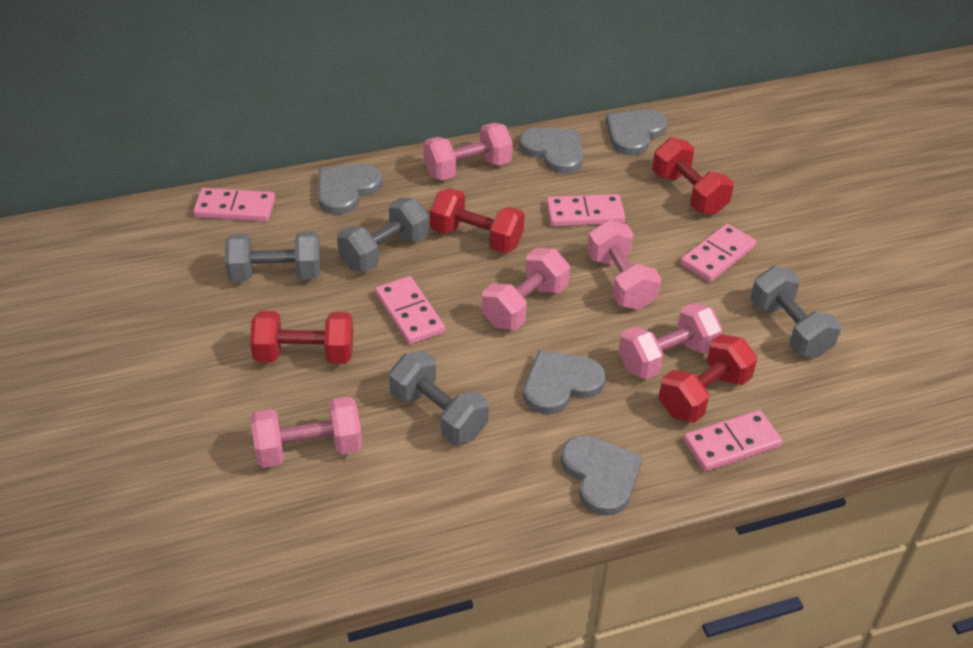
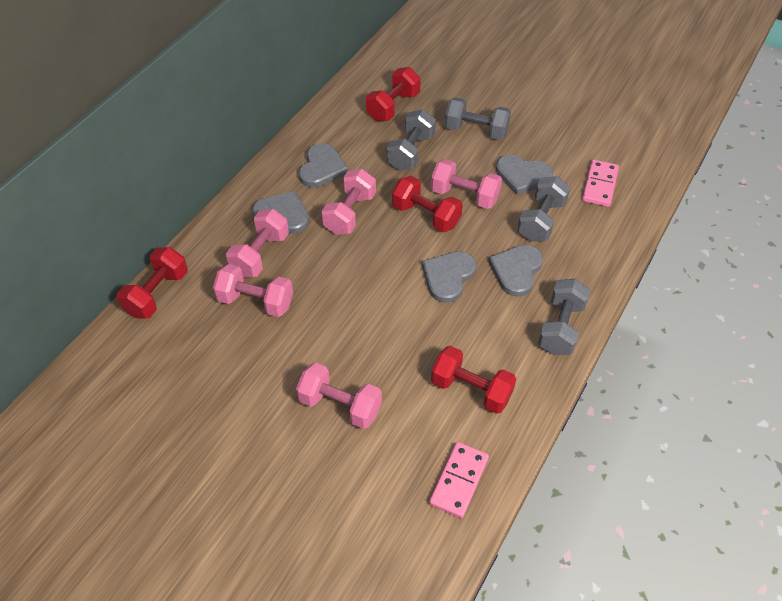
pink domino: 5 -> 2

